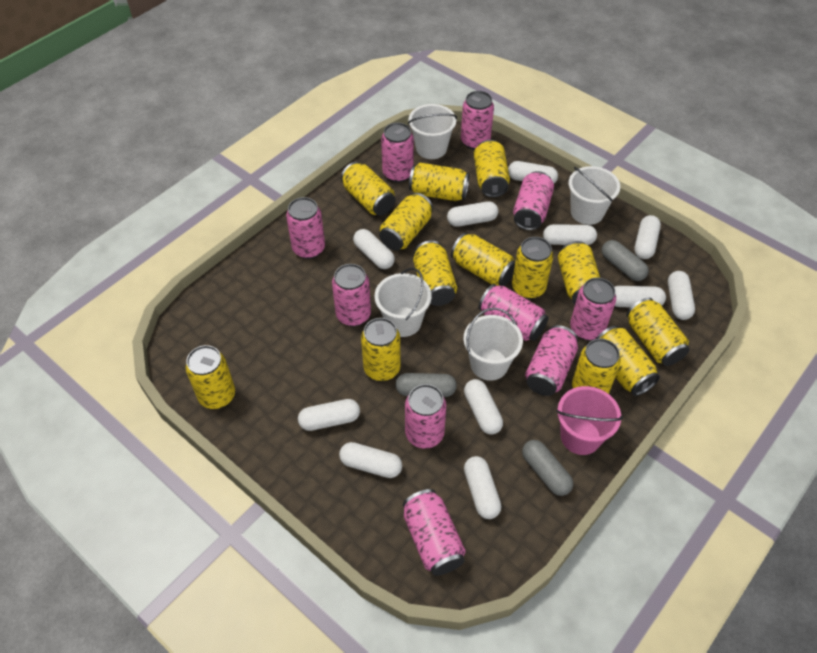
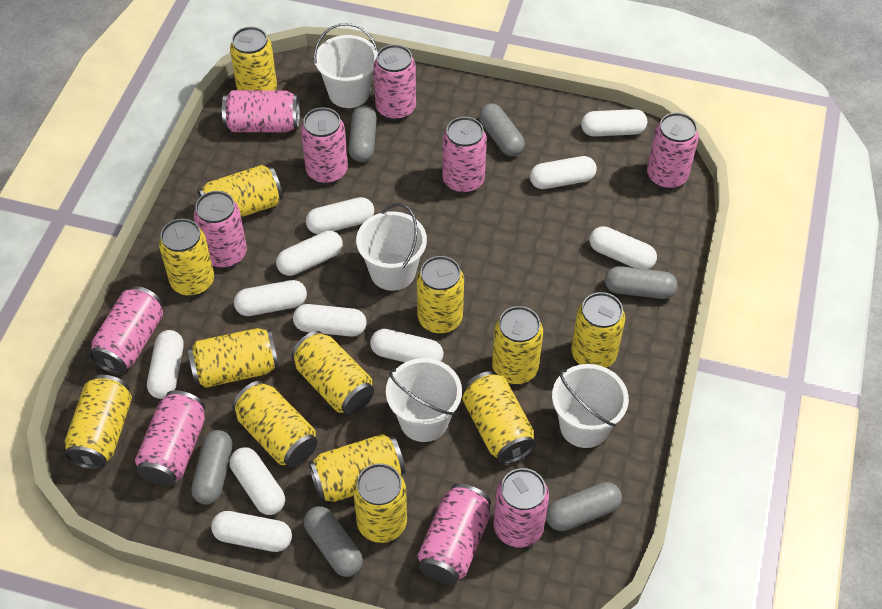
grey capsule: 3 -> 6
pink bucket: 1 -> 0

